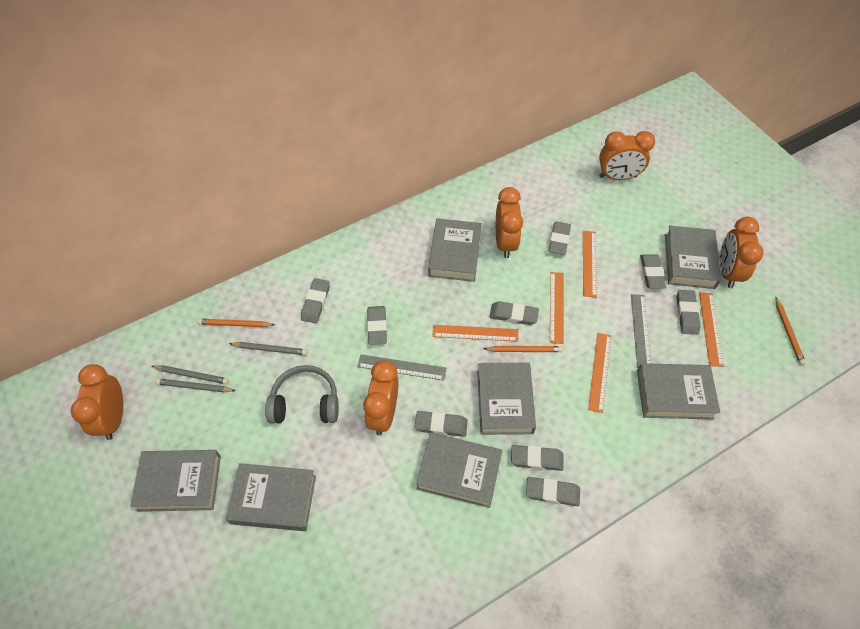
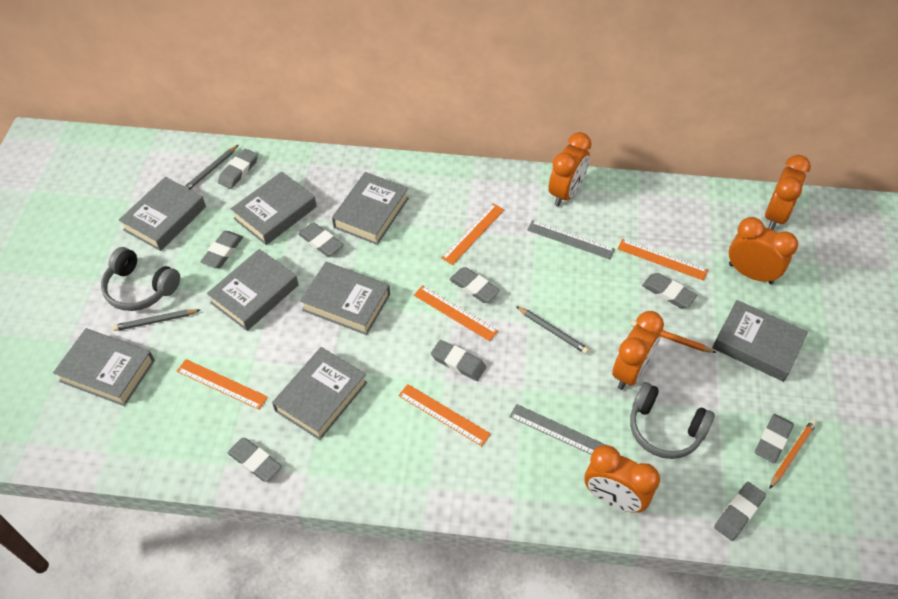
grey book: 7 -> 8
grey headphones: 1 -> 2
orange pencil: 3 -> 2

